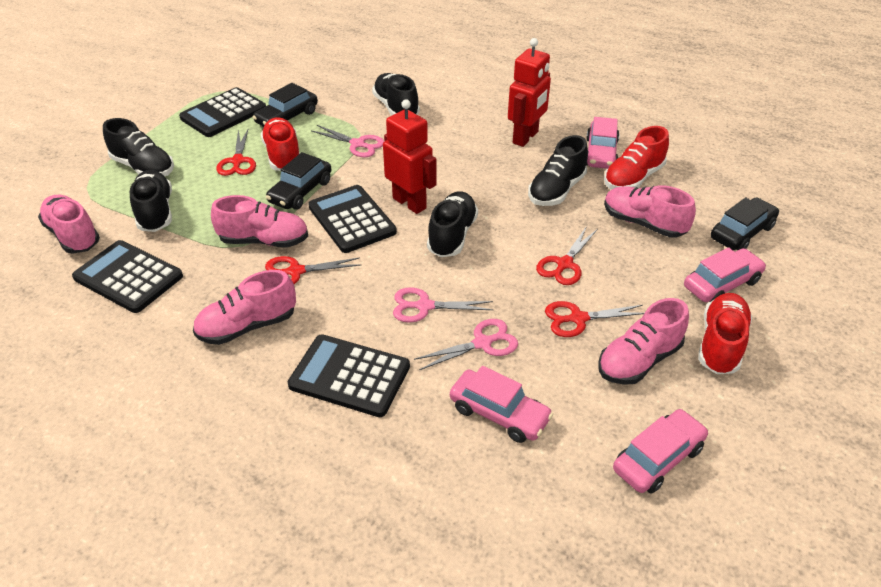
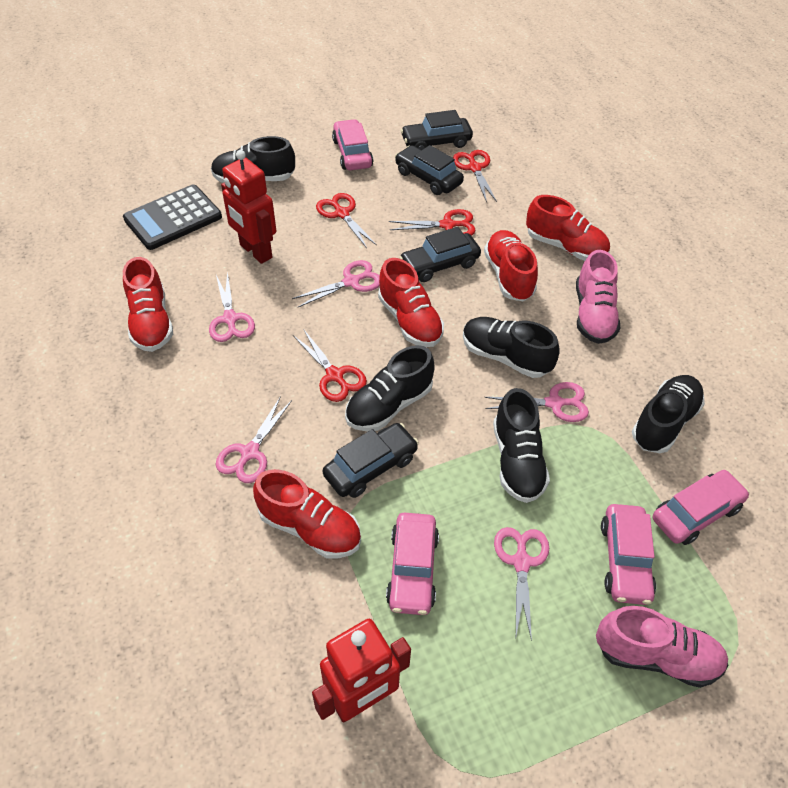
black calculator: 4 -> 1
black car: 3 -> 4
pink scissors: 3 -> 5
pink shoe: 5 -> 2
red shoe: 3 -> 5

